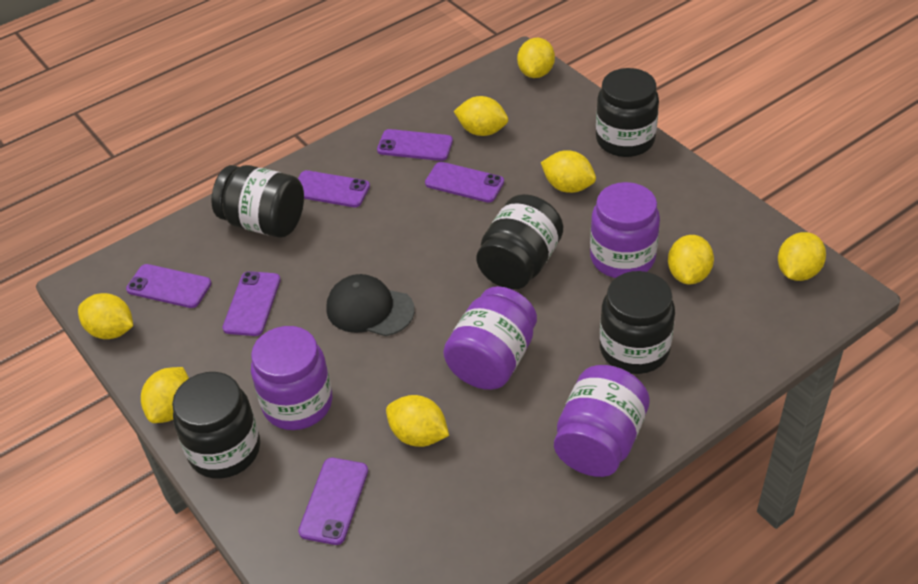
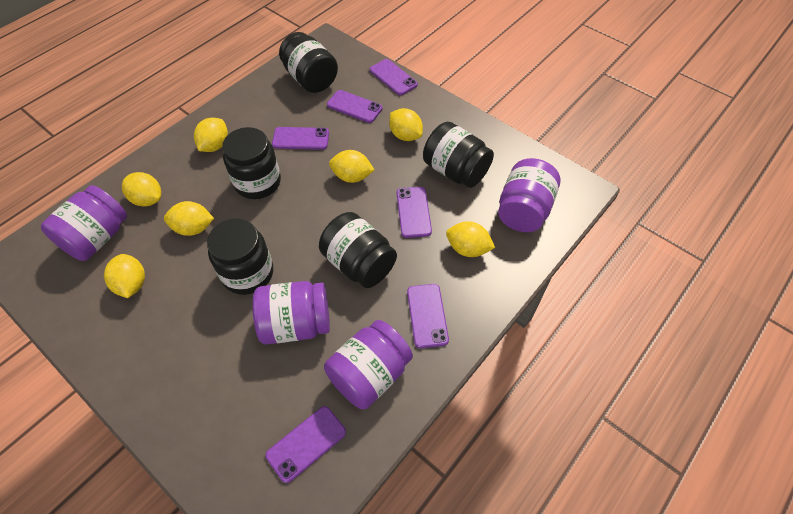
black cap: 1 -> 0
yellow lemon: 8 -> 7

